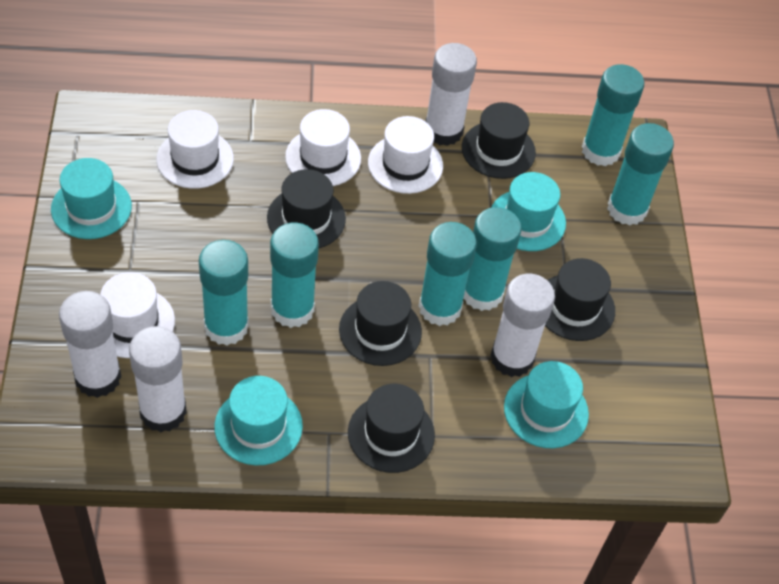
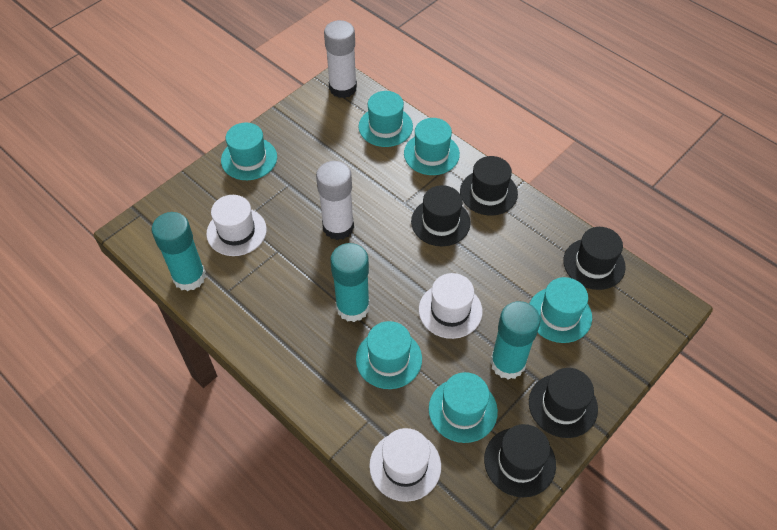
turquoise glue stick: 6 -> 3
turquoise hat: 4 -> 6
white glue stick: 4 -> 2
white hat: 4 -> 3

